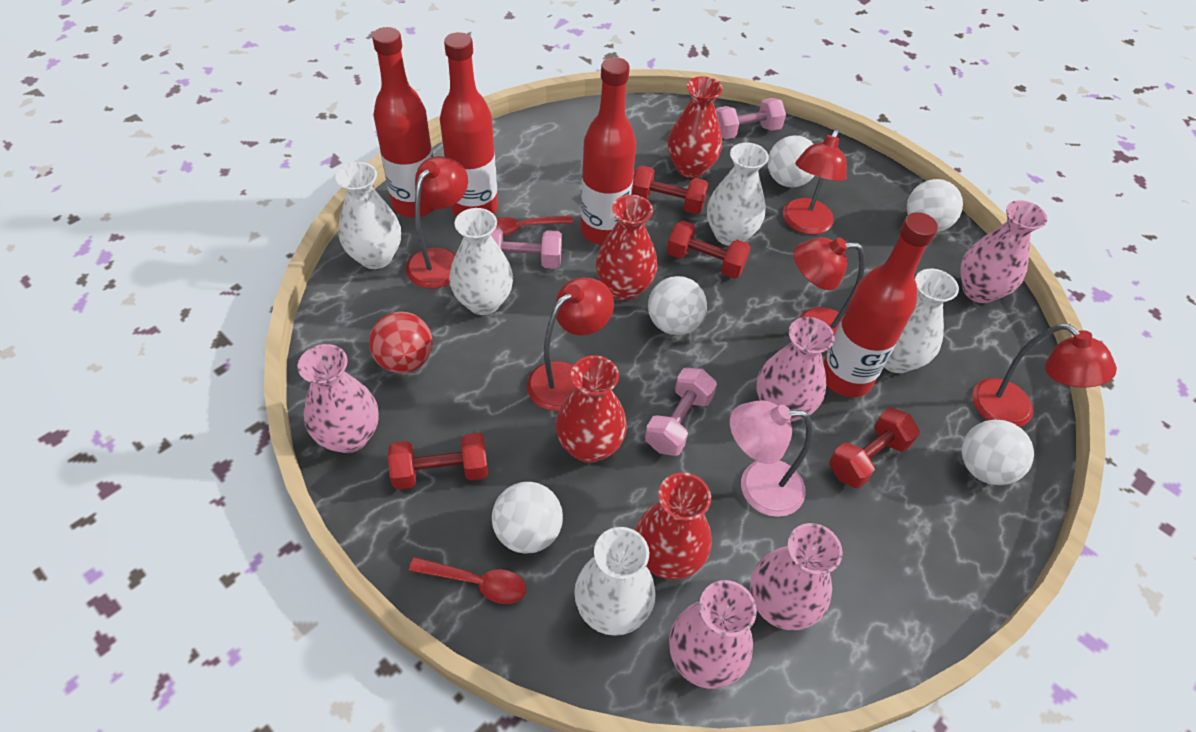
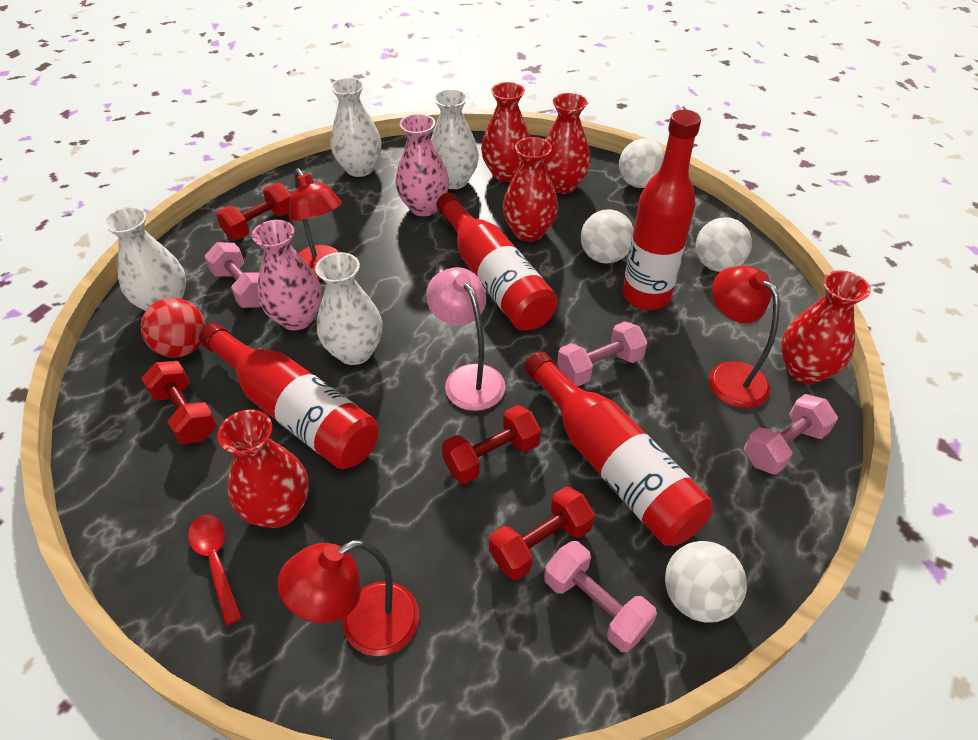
pink dumbbell: 3 -> 4
pink vase: 5 -> 2
red lamp: 5 -> 3
red spoon: 2 -> 1
red vase: 4 -> 5
white ball: 5 -> 4
white vase: 5 -> 4

